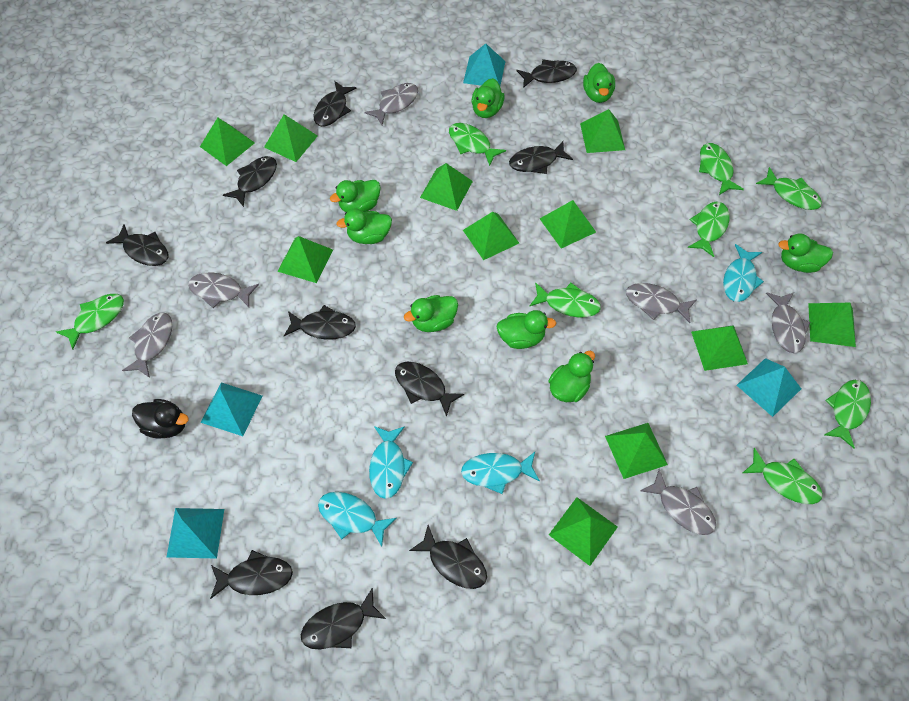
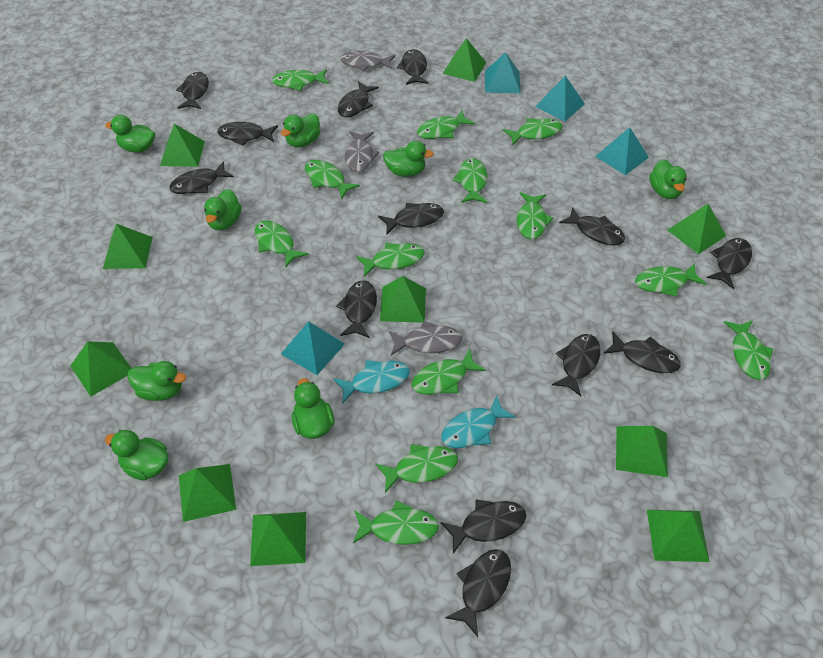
black duck: 1 -> 0
black fish: 10 -> 13
green fish: 8 -> 13
green pyramid: 11 -> 10
grey fish: 6 -> 3
turquoise fish: 4 -> 2

